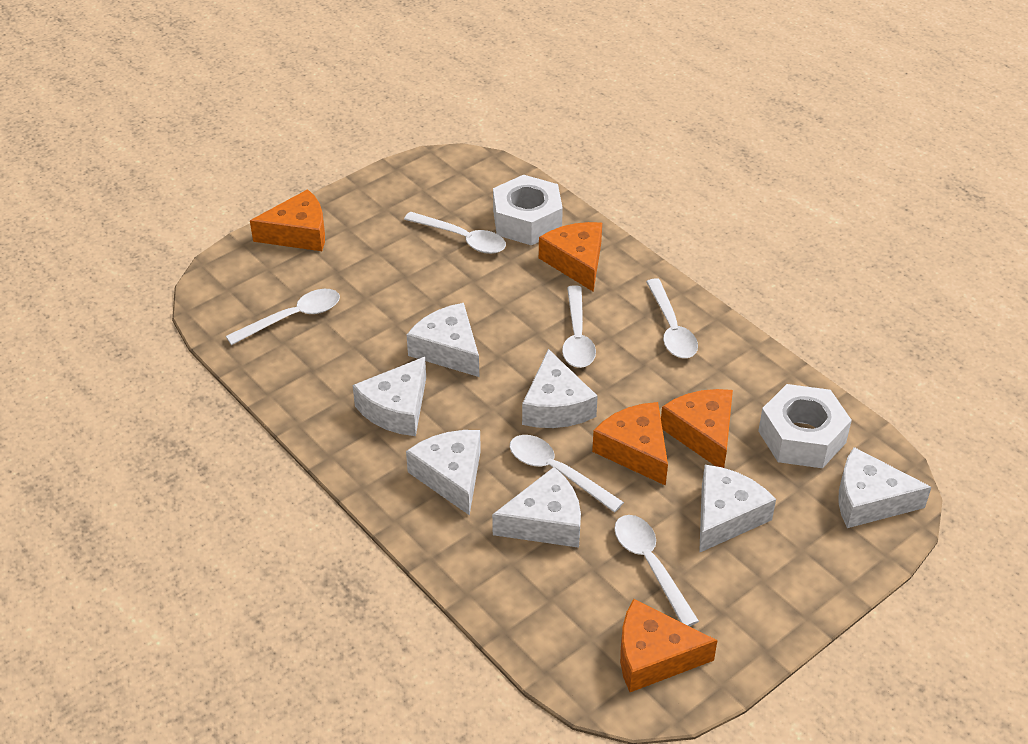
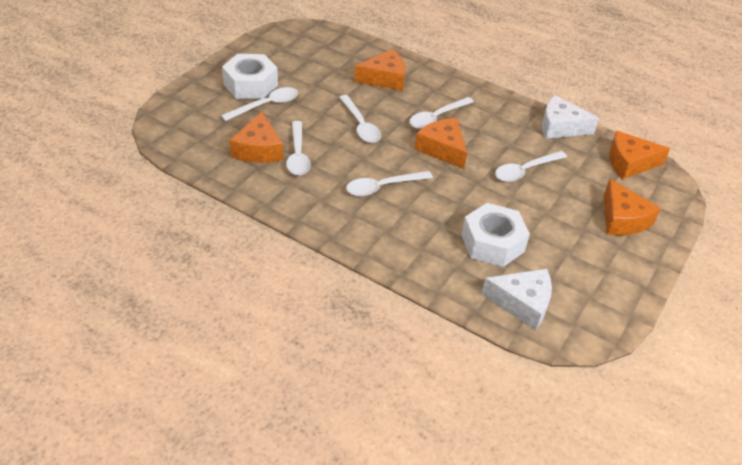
white cheese: 7 -> 2

